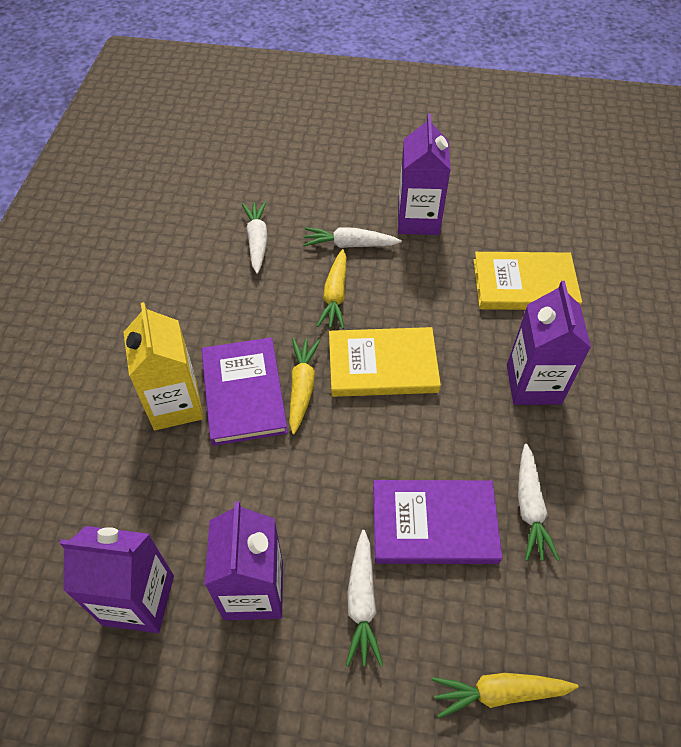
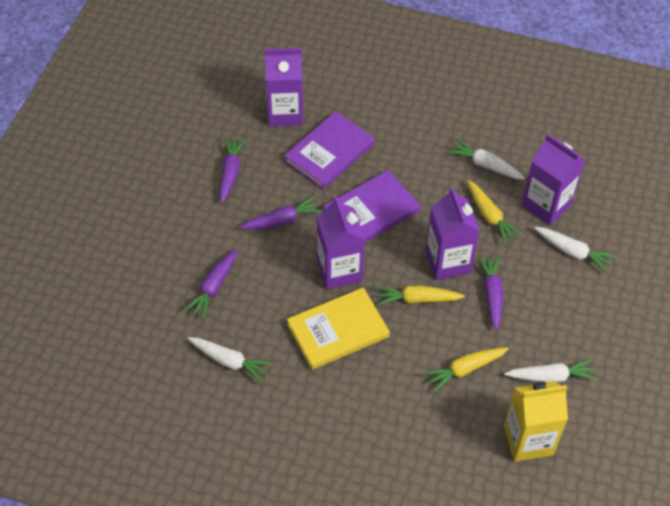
purple carrot: 0 -> 4
yellow book: 2 -> 1

